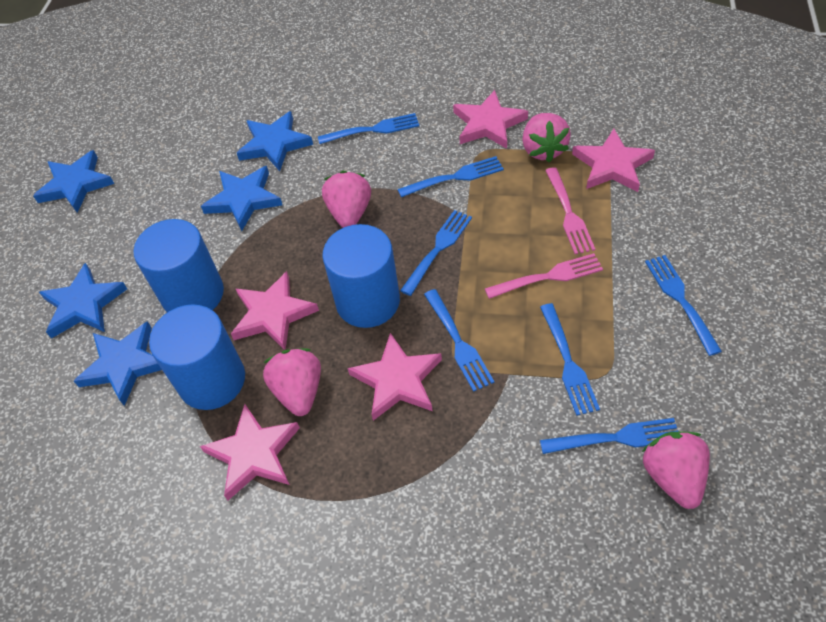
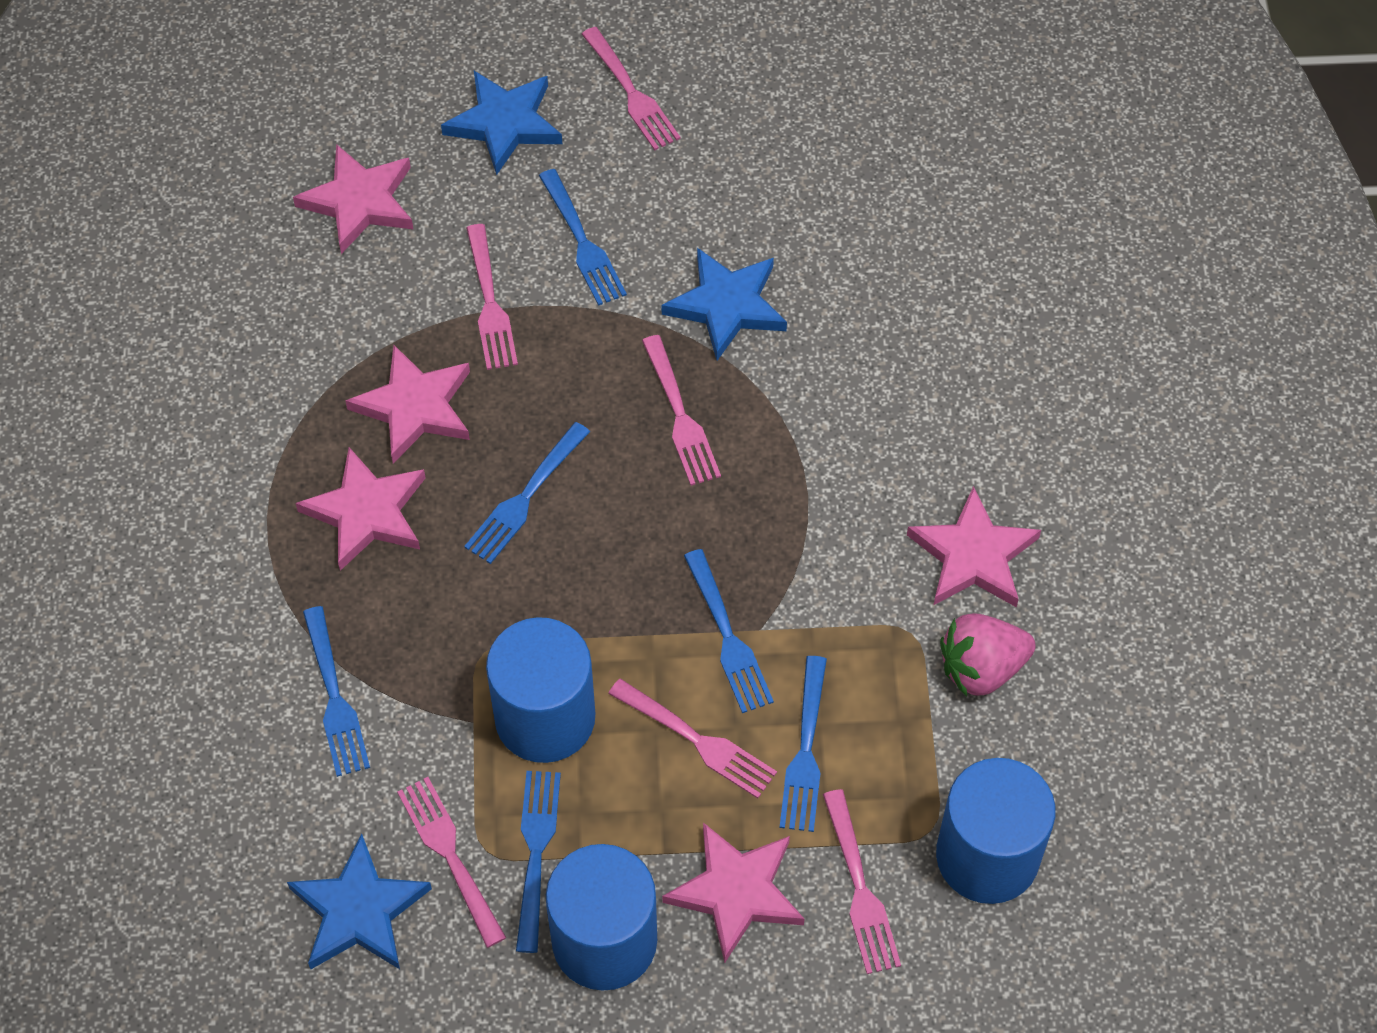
blue fork: 7 -> 6
blue star: 5 -> 3
pink fork: 2 -> 6
pink strawberry: 4 -> 1

